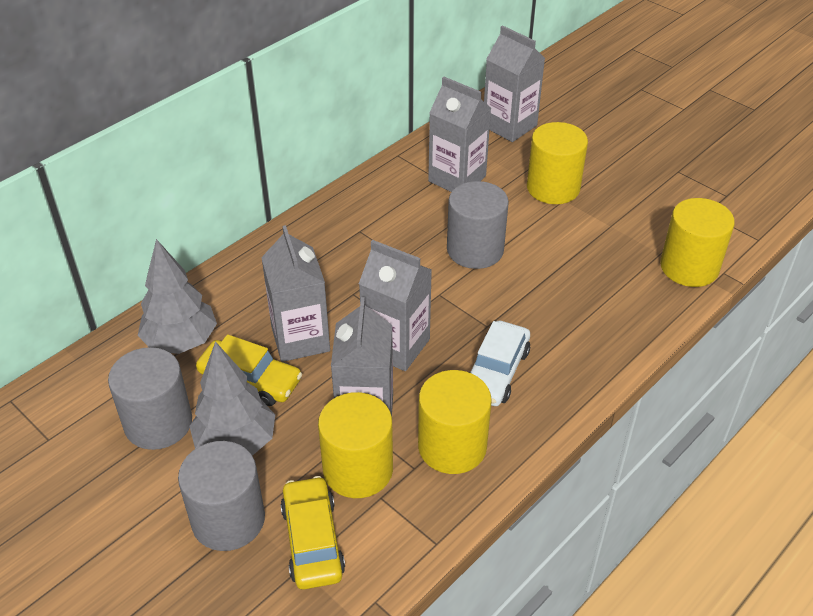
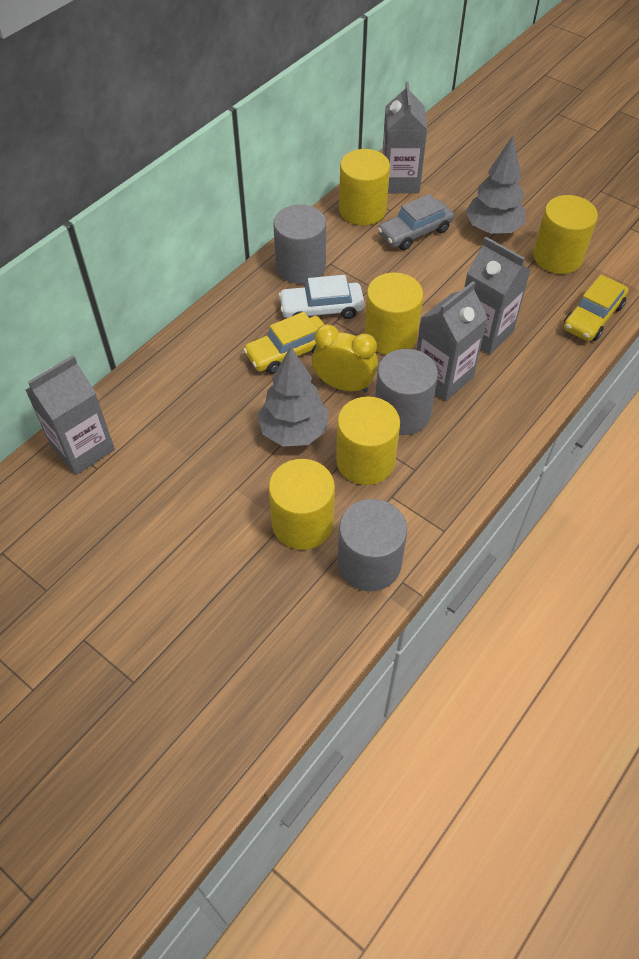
grey car: 0 -> 1
grey carton: 5 -> 4
yellow clock: 0 -> 1
yellow cylinder: 4 -> 5

